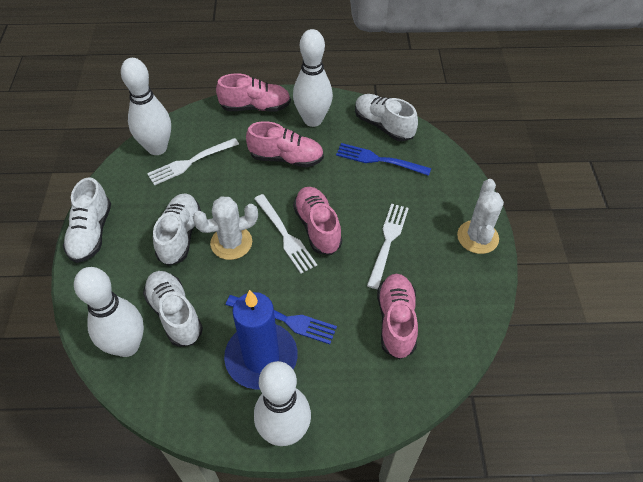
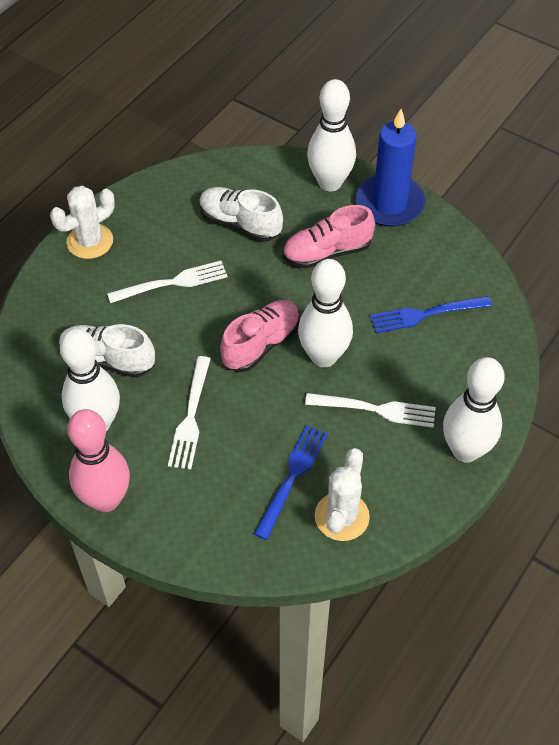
pink bowling pin: 0 -> 1
pink shoe: 4 -> 2
white shoe: 4 -> 2

